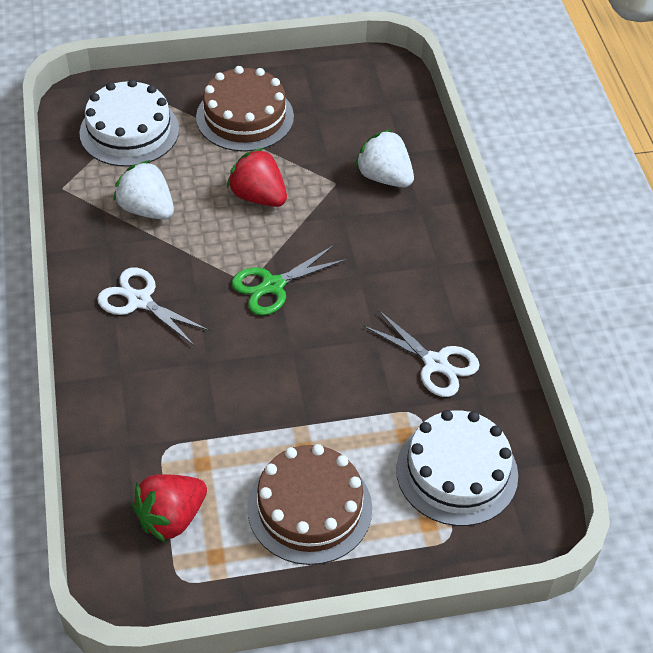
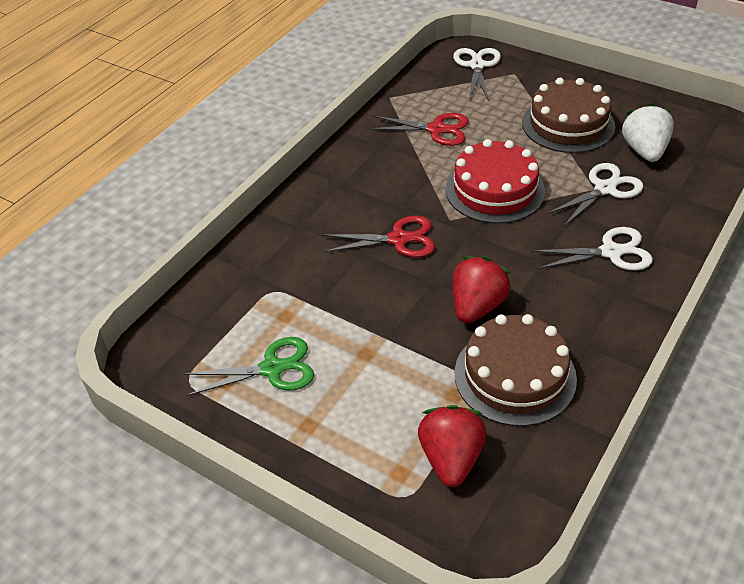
red cake: 0 -> 1
red scissors: 0 -> 2
white cake: 2 -> 0
white scissors: 2 -> 3
white strawberry: 2 -> 1

